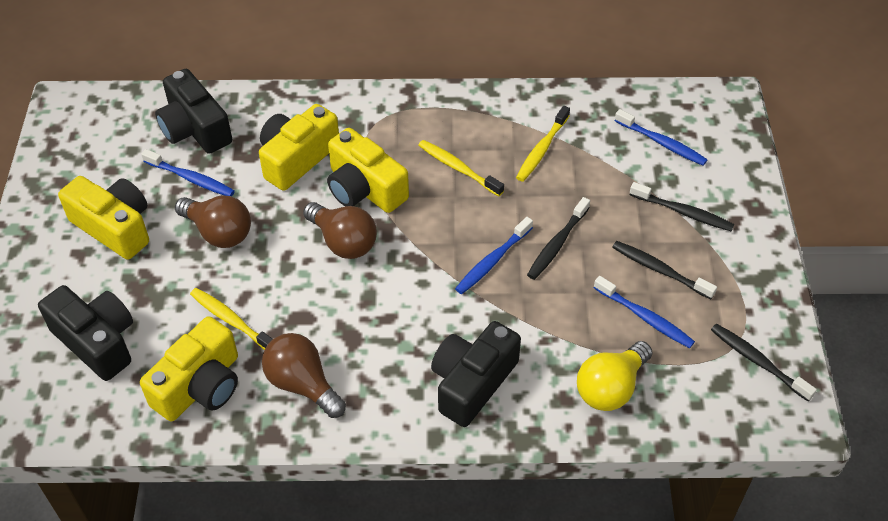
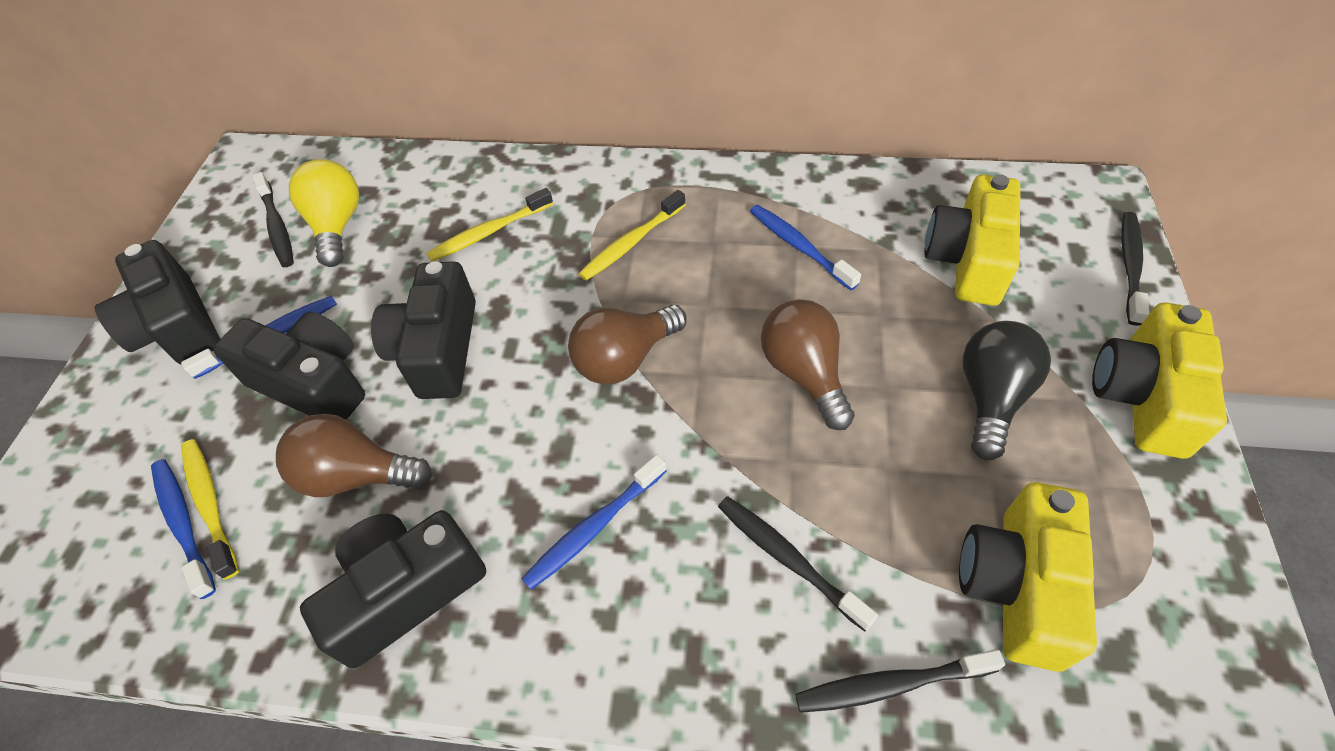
black camera: 3 -> 4
black light bulb: 0 -> 1
yellow camera: 4 -> 3

